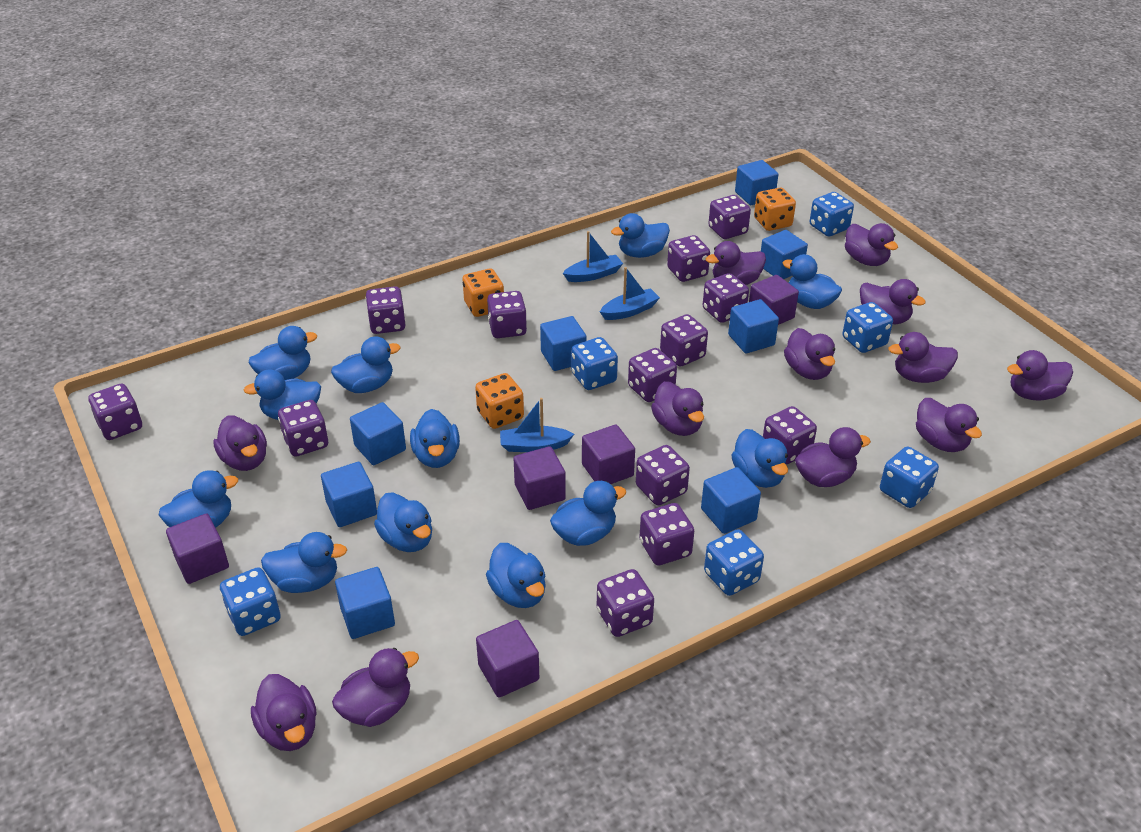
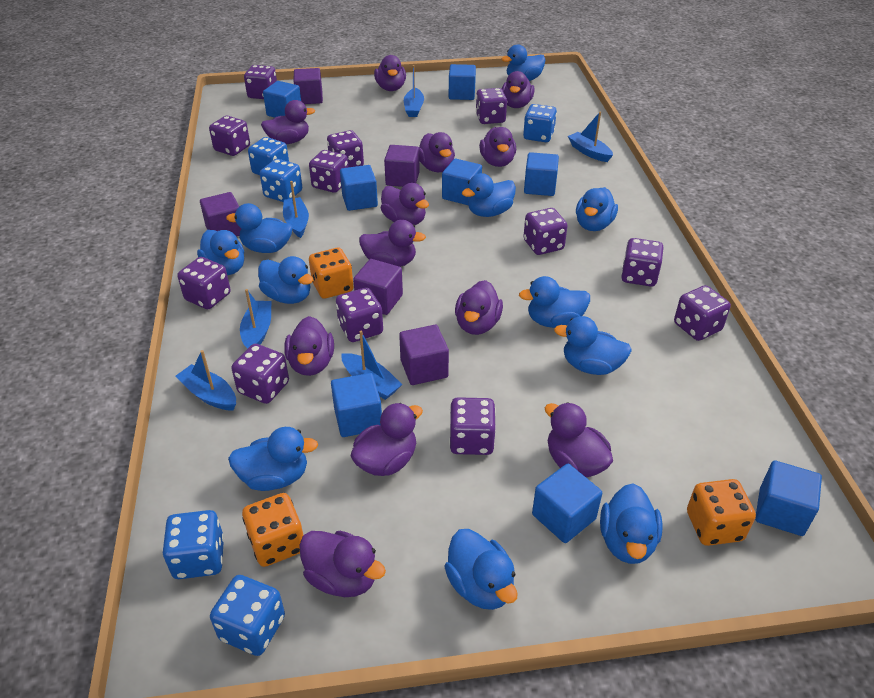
blue boat: 3 -> 6
blue dice: 6 -> 5
blue duck: 12 -> 11
purple dice: 13 -> 12

